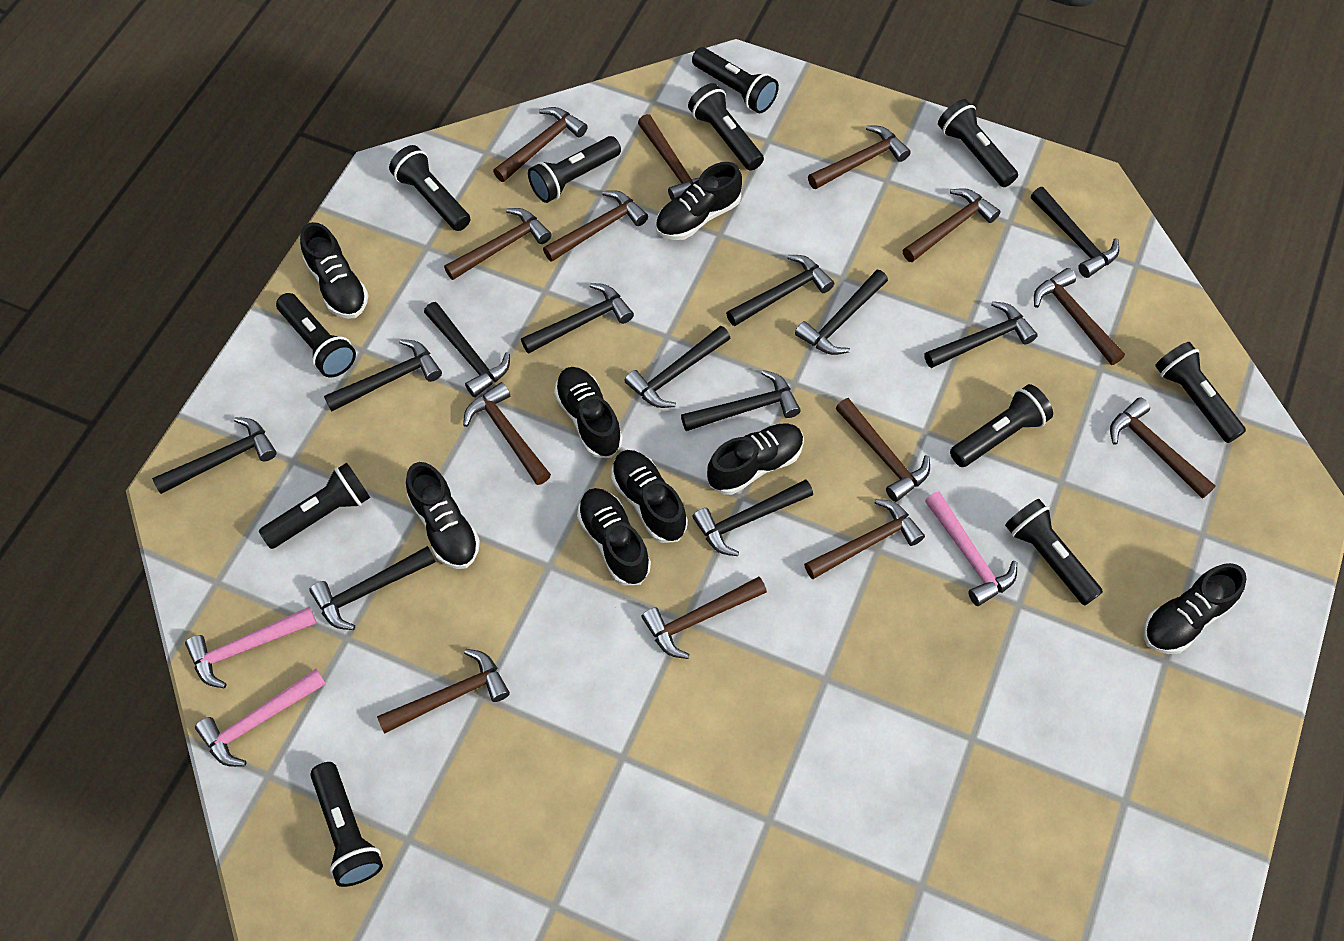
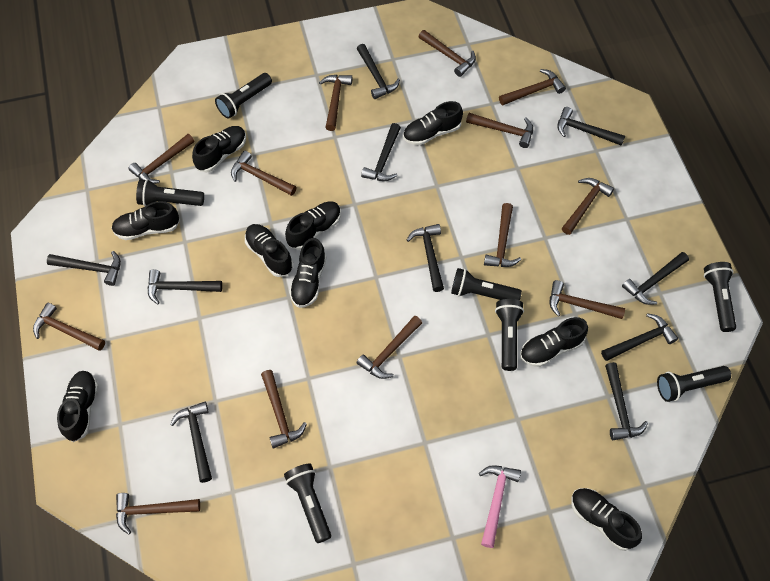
black flashlight: 11 -> 7
black hammer: 12 -> 10
black shoe: 8 -> 9
pink hammer: 3 -> 1

